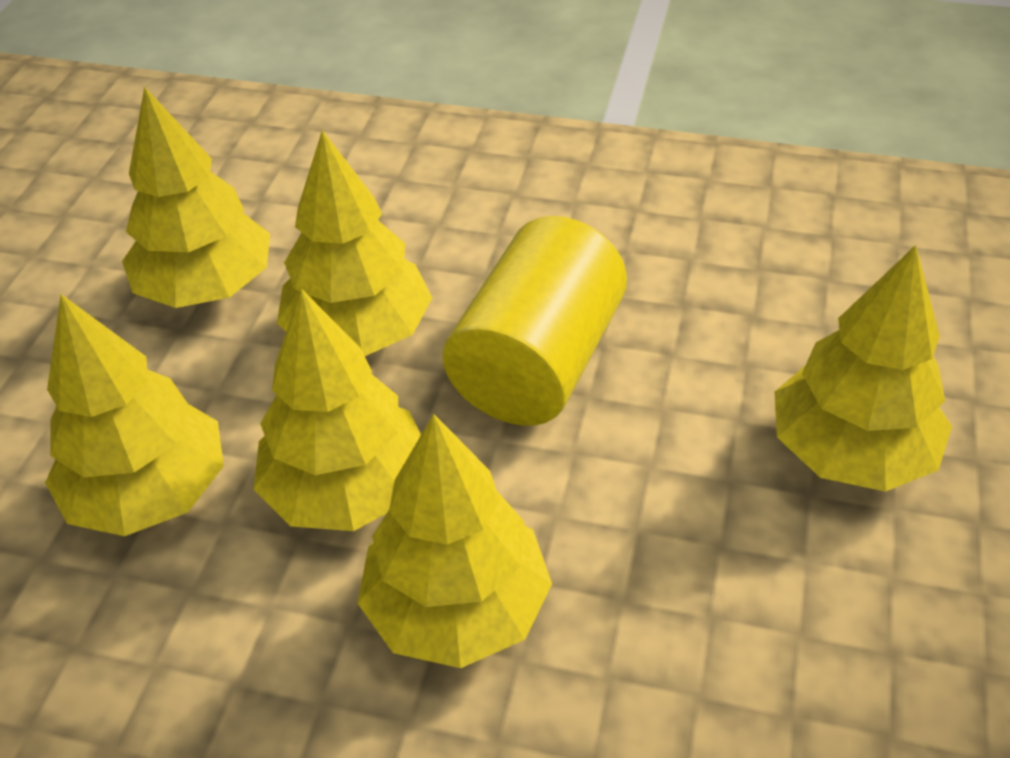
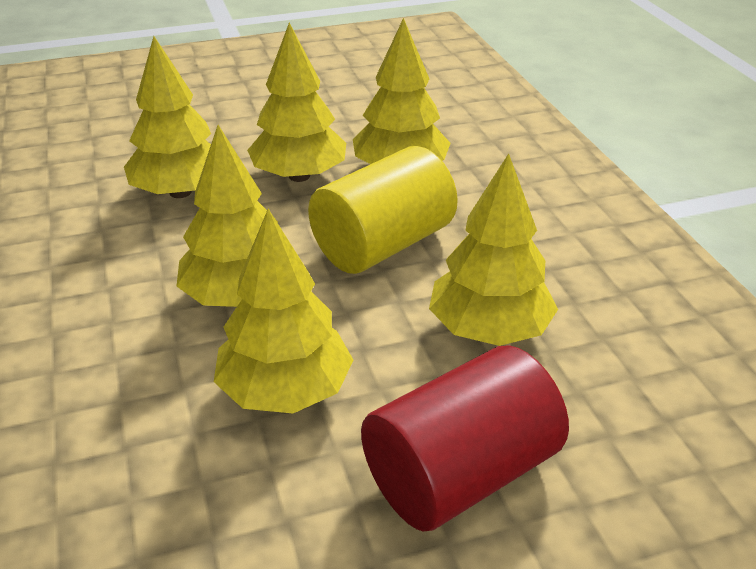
red cylinder: 0 -> 1

